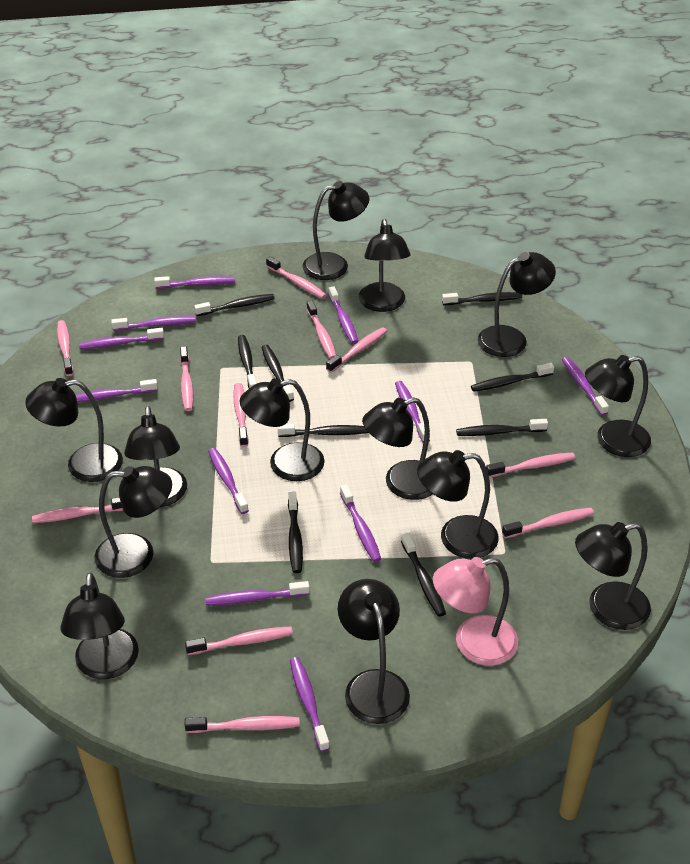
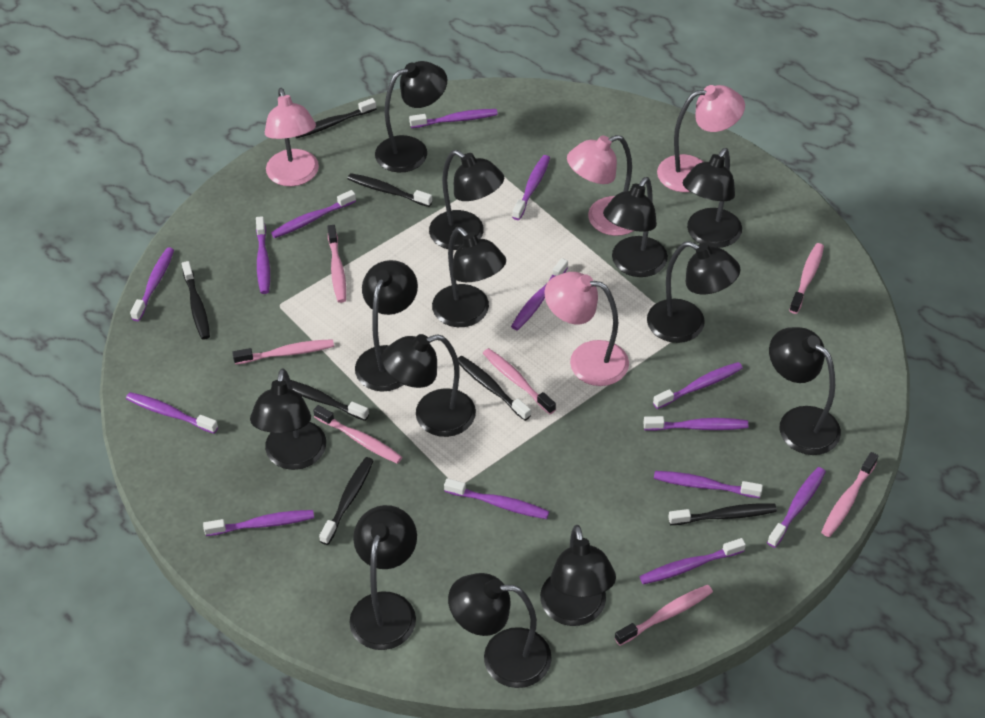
black toothbrush: 9 -> 7
pink lamp: 1 -> 4
pink toothbrush: 11 -> 7
purple toothbrush: 11 -> 14

